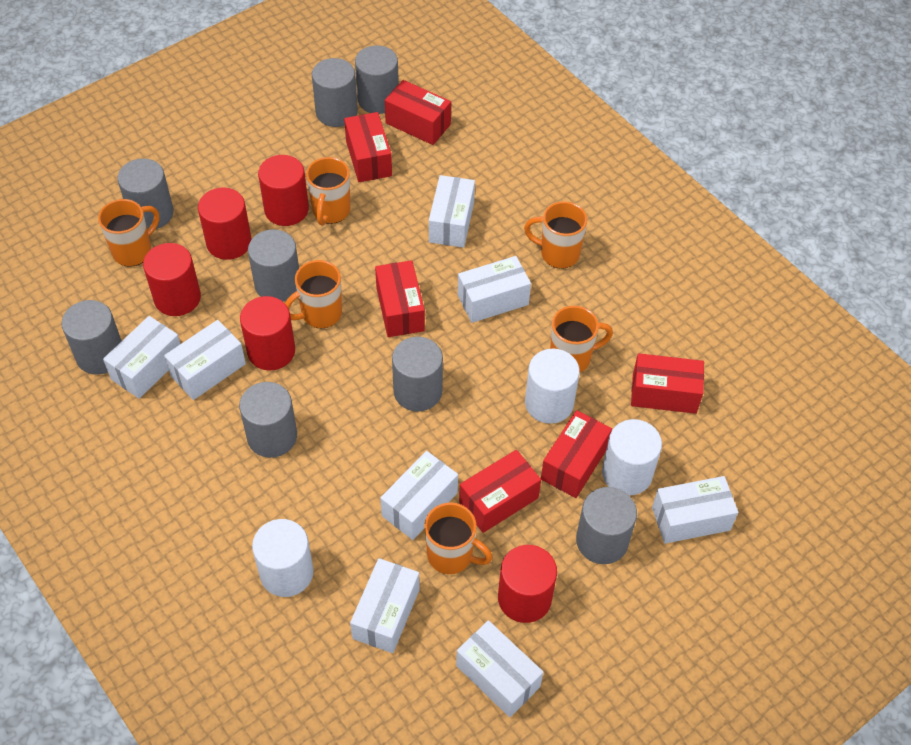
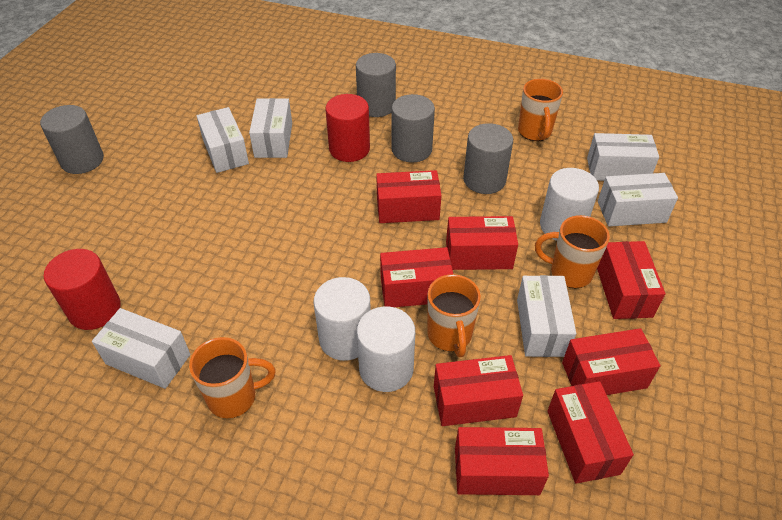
grey cylinder: 8 -> 4
orange mug: 6 -> 4
red box: 6 -> 8
red cylinder: 5 -> 2
white box: 8 -> 6

